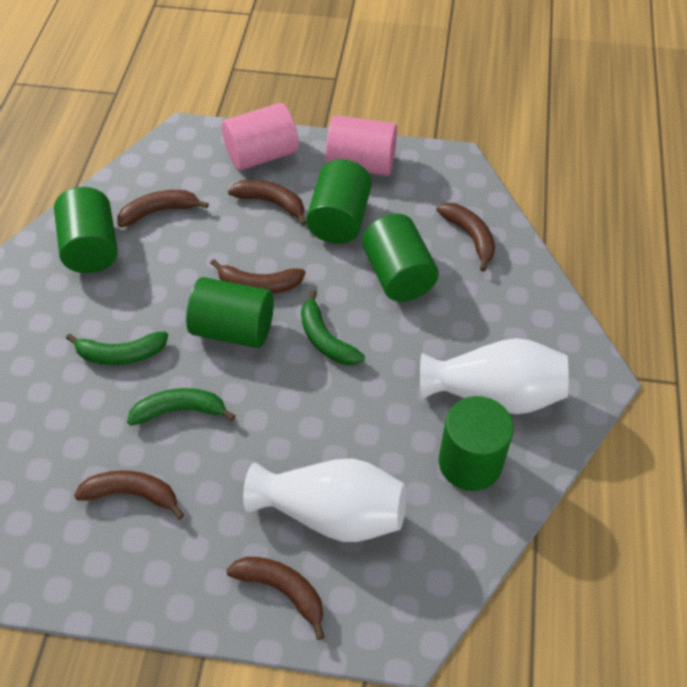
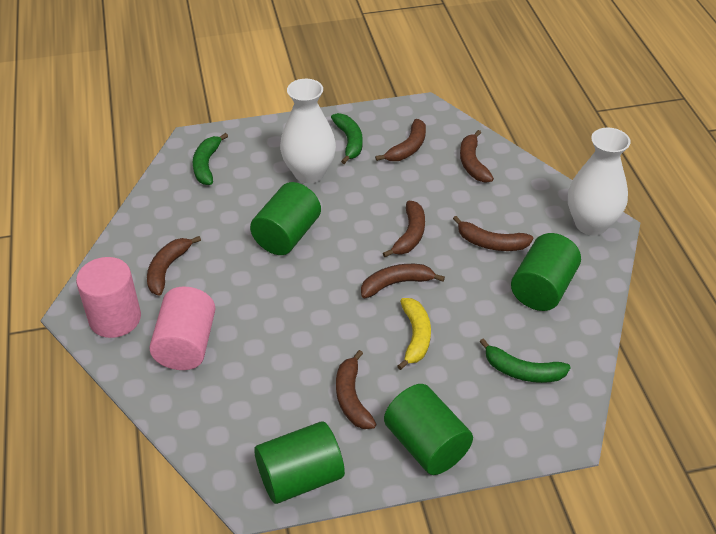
brown banana: 6 -> 7
green cylinder: 5 -> 4
yellow banana: 0 -> 1

